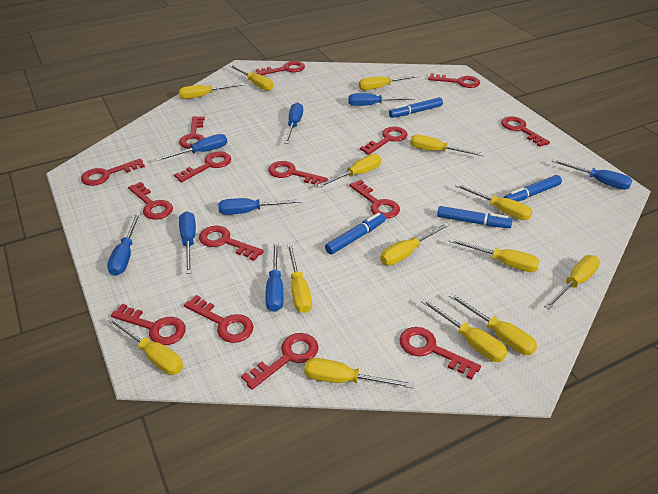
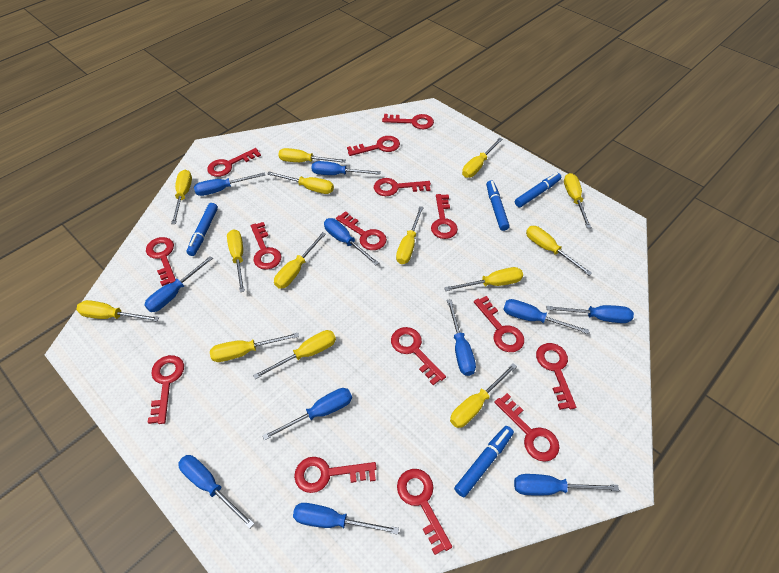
blue screwdriver: 8 -> 11

